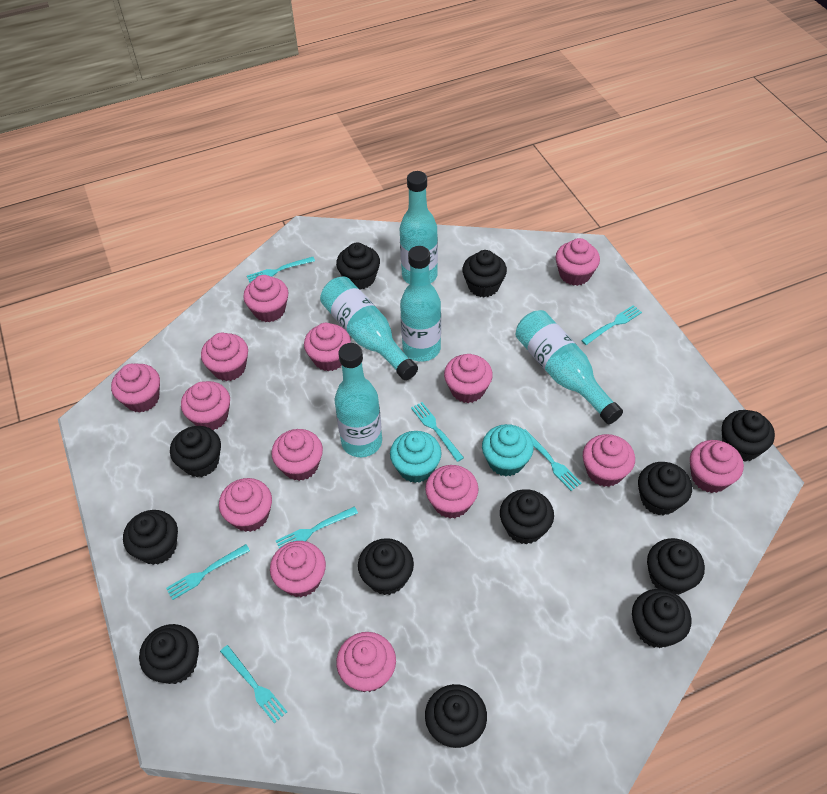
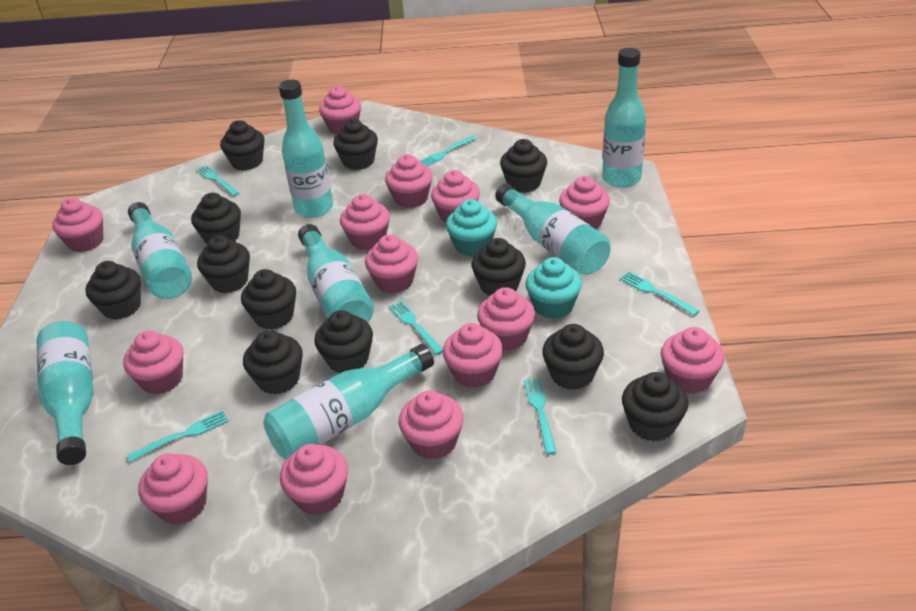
turquoise bottle: 5 -> 7
turquoise fork: 7 -> 6

